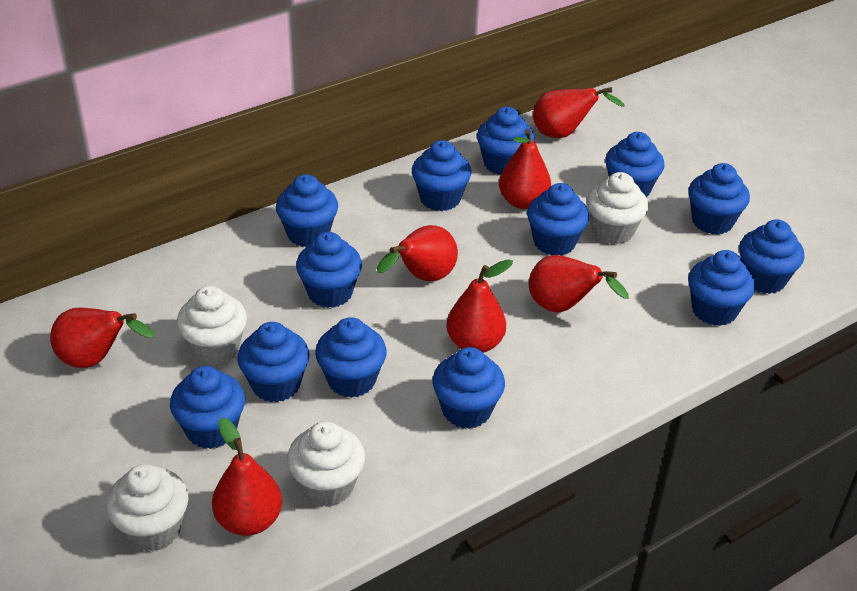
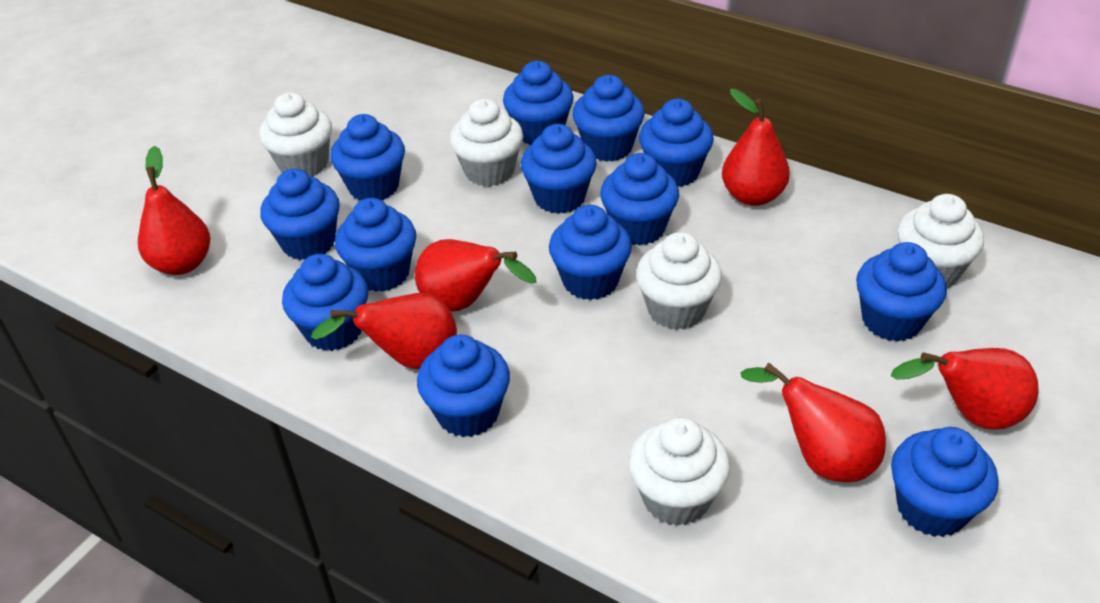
red pear: 7 -> 6
white cupcake: 4 -> 5

